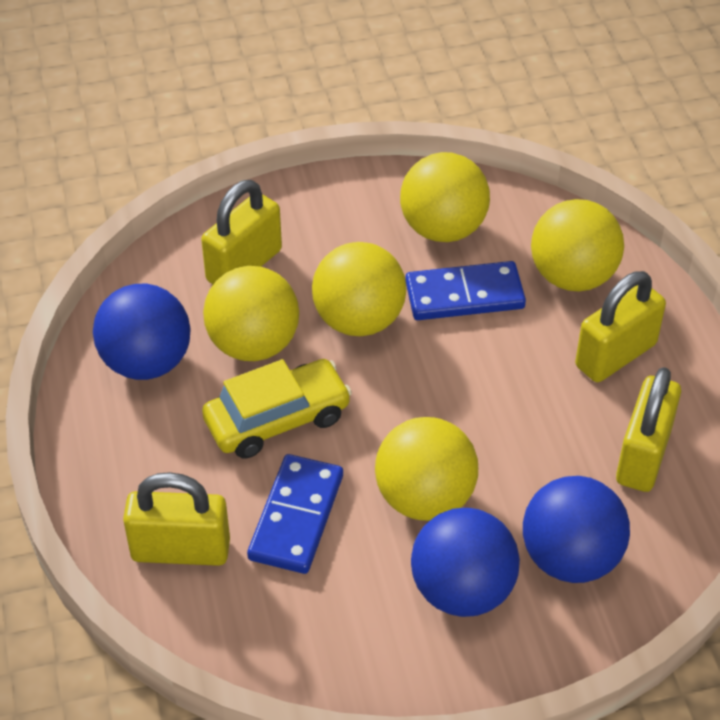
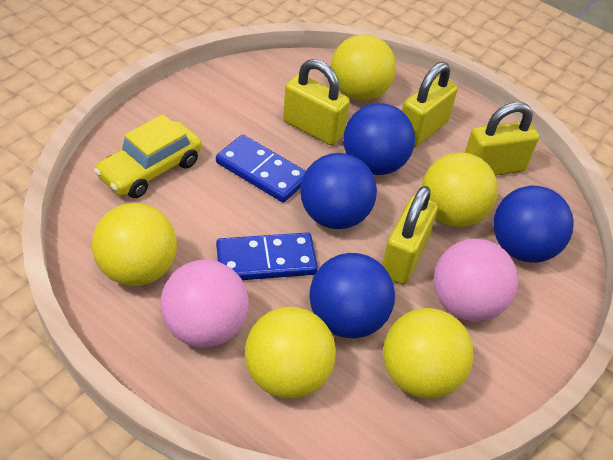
blue ball: 3 -> 4
pink ball: 0 -> 2

